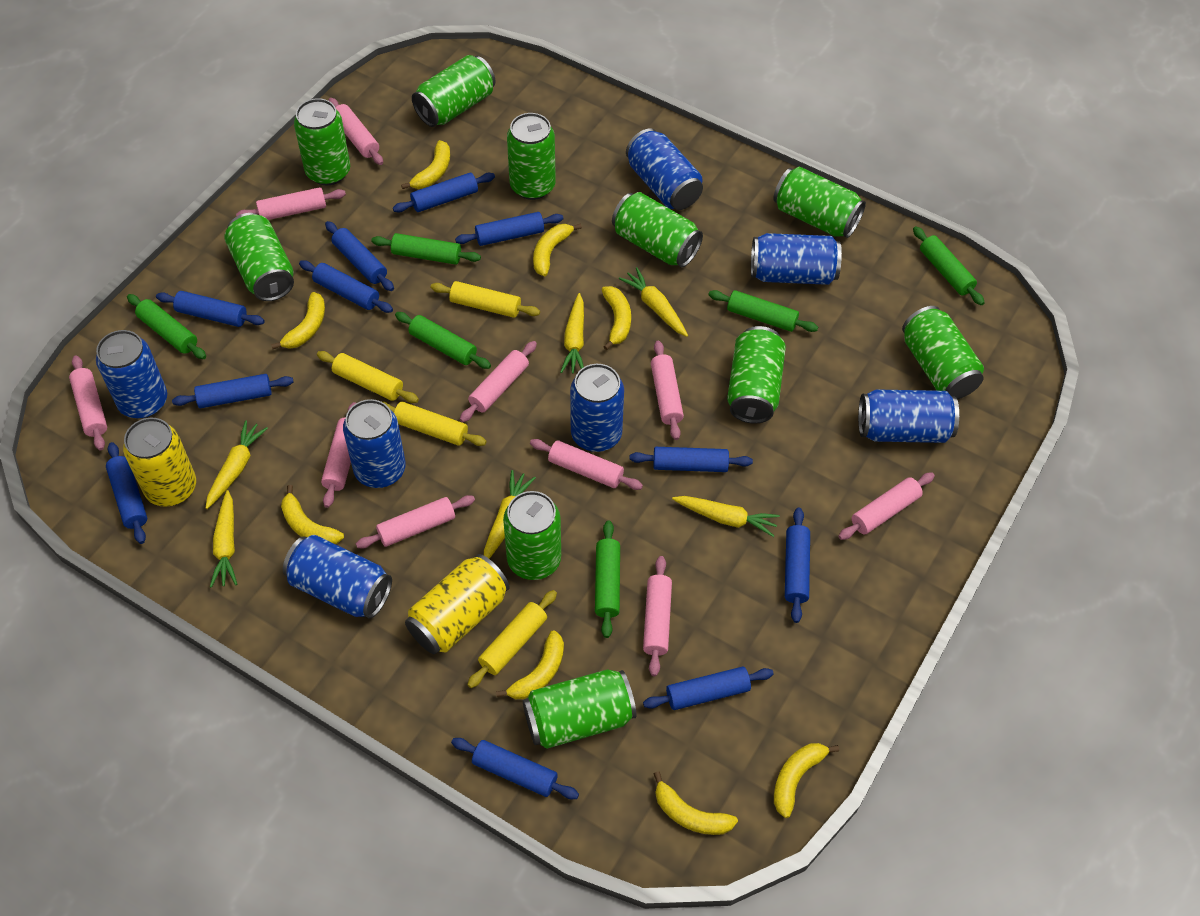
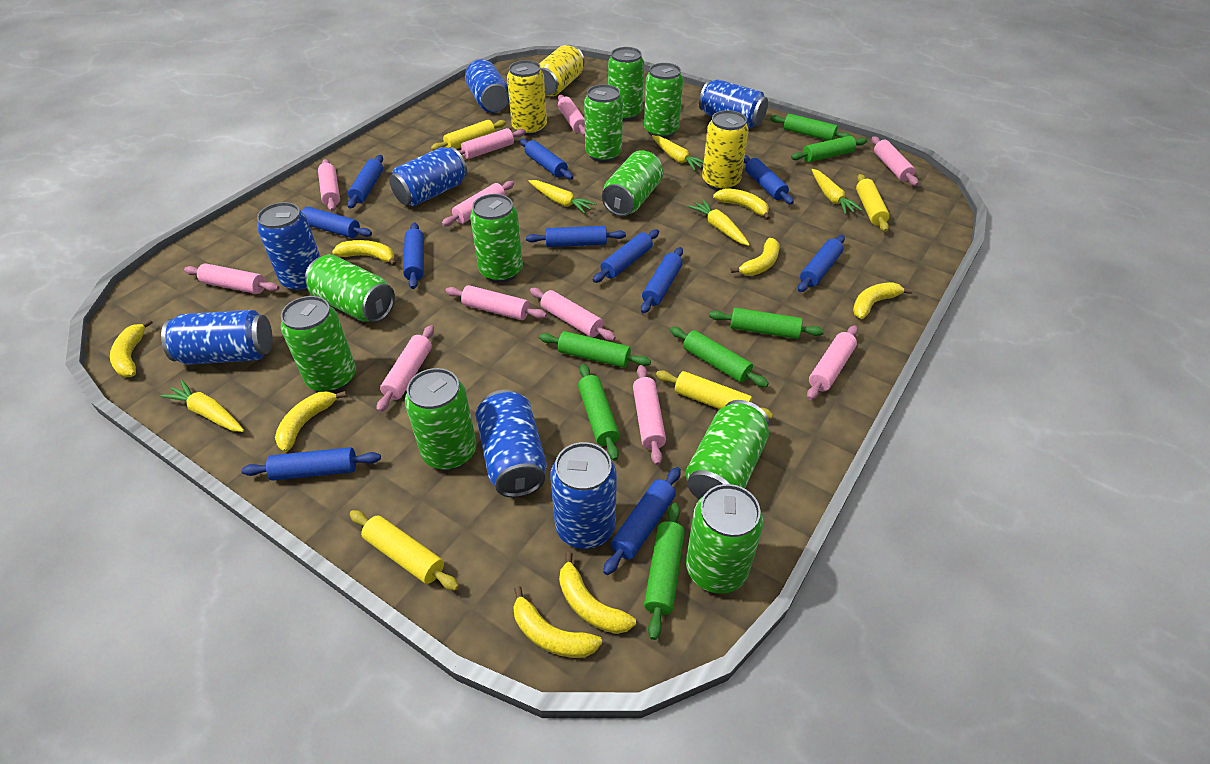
green rolling pin: 6 -> 7
pink rolling pin: 10 -> 11
yellow can: 2 -> 3
yellow carrot: 6 -> 5

